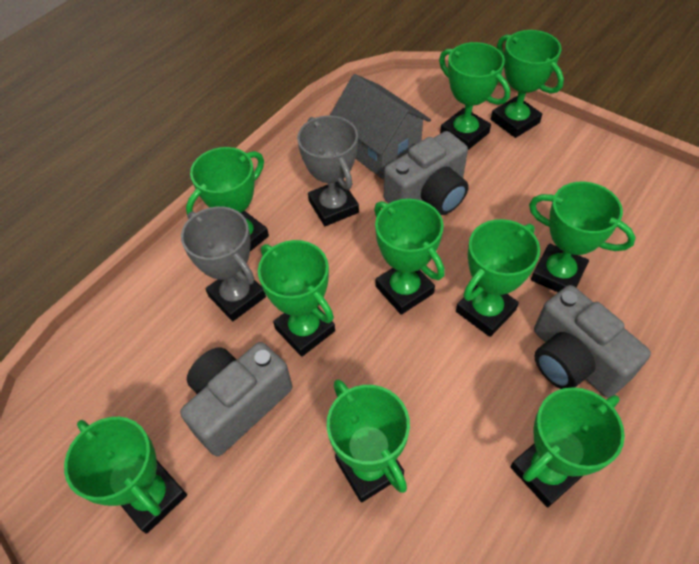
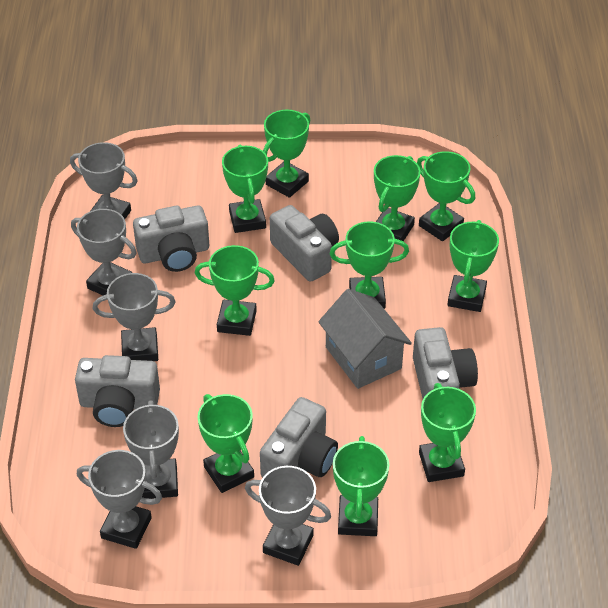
grey camera: 3 -> 5
grey trophy: 2 -> 6

